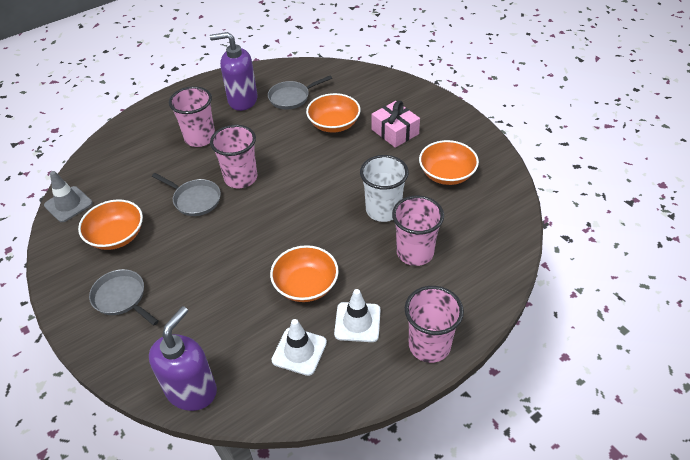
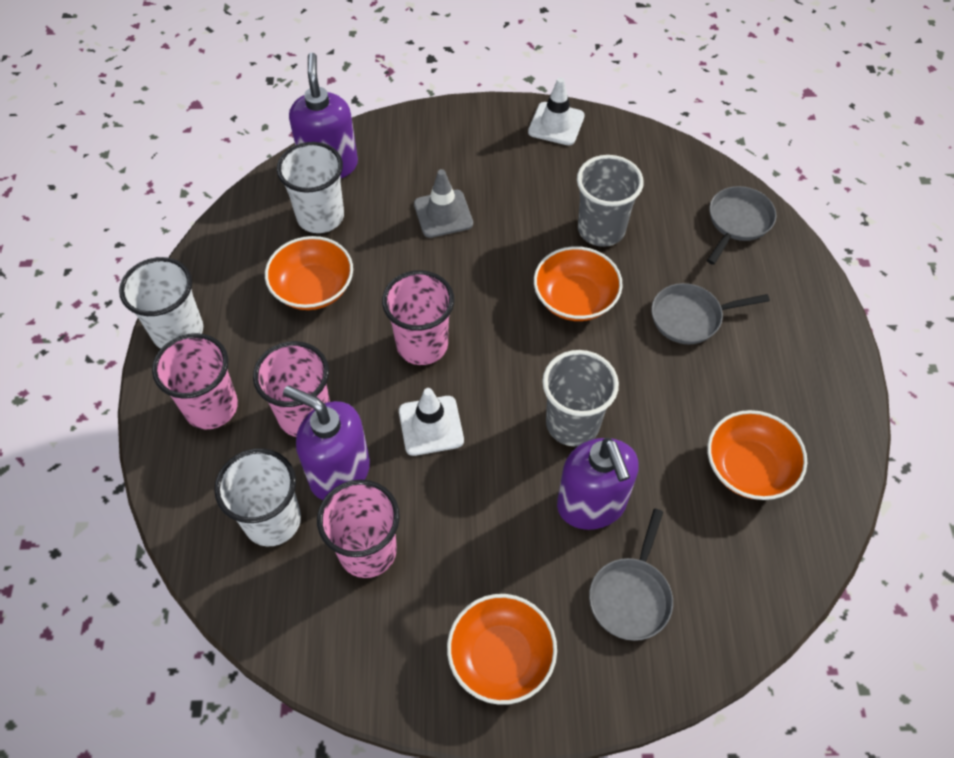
grey cup: 0 -> 2
pink gift: 1 -> 0
purple soap dispenser: 2 -> 3
white cup: 1 -> 3

